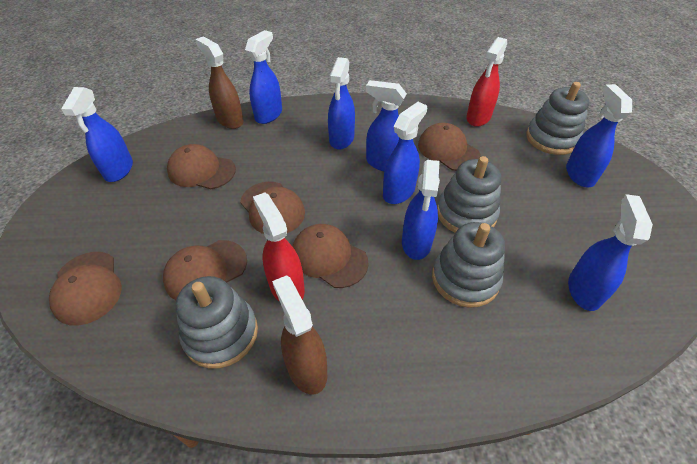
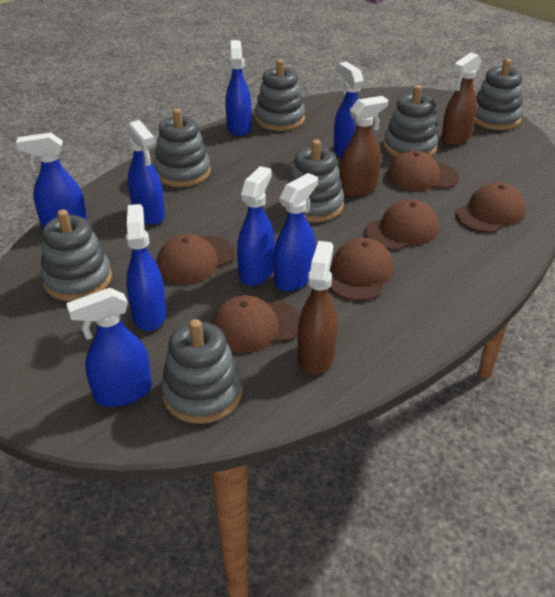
brown spray bottle: 2 -> 3
grey stacking toy: 4 -> 7
red spray bottle: 2 -> 0

